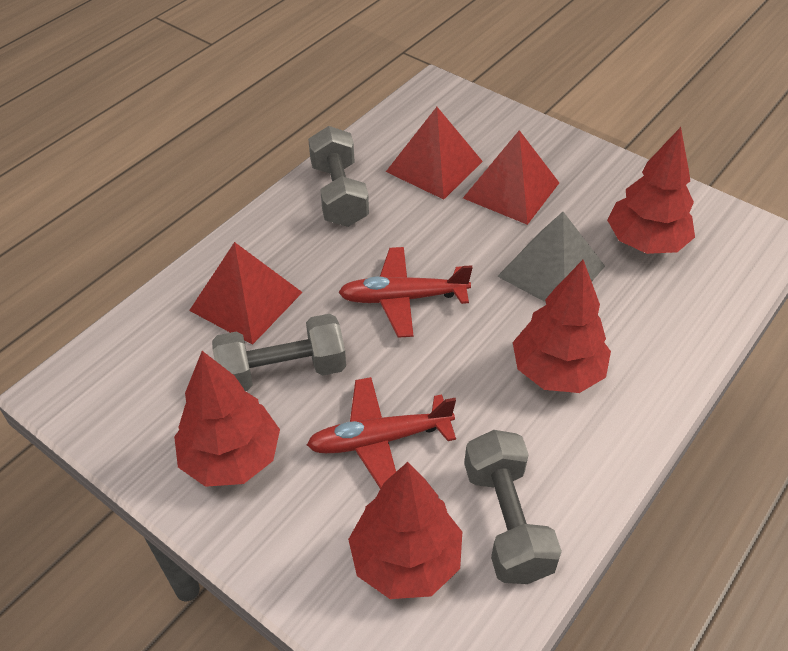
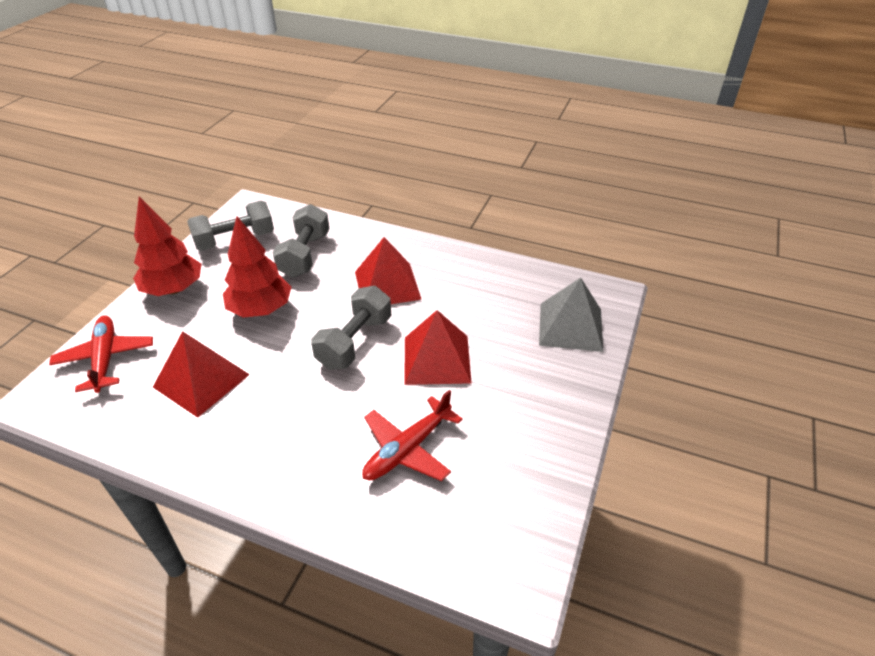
red tree: 4 -> 2

